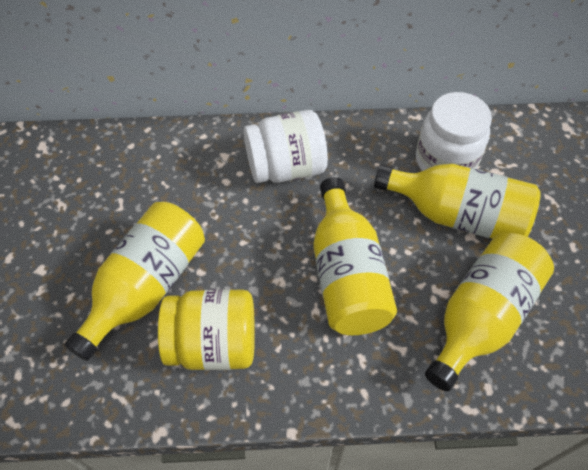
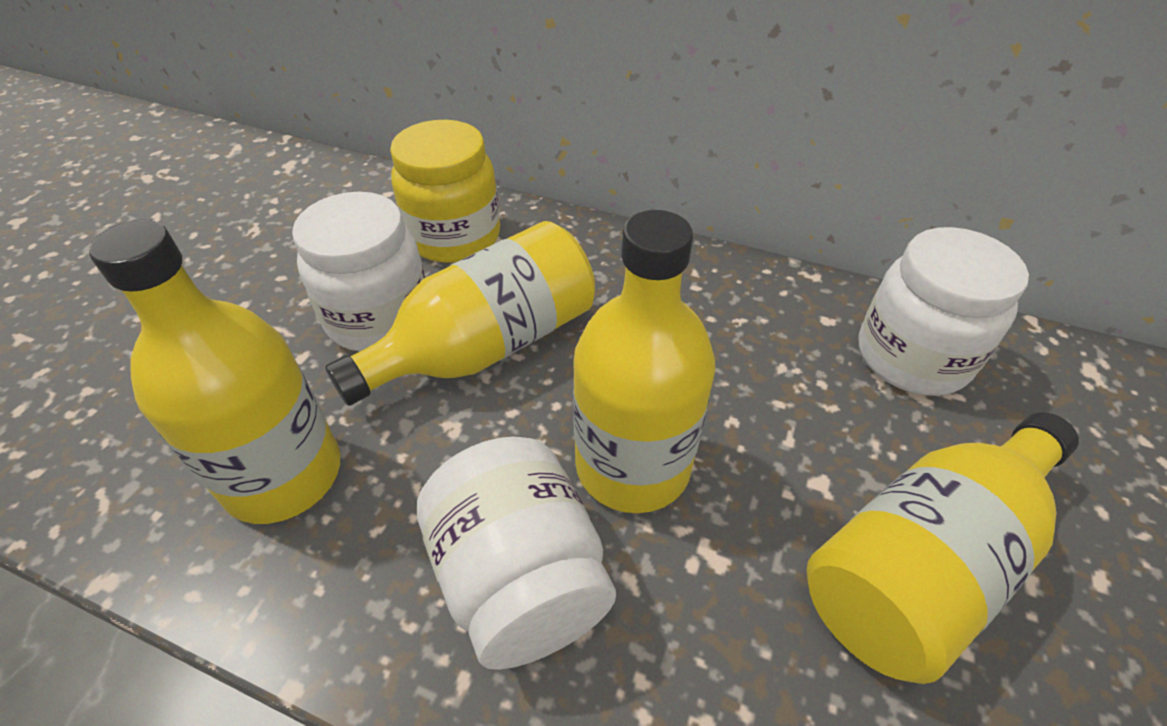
white jar: 2 -> 3

